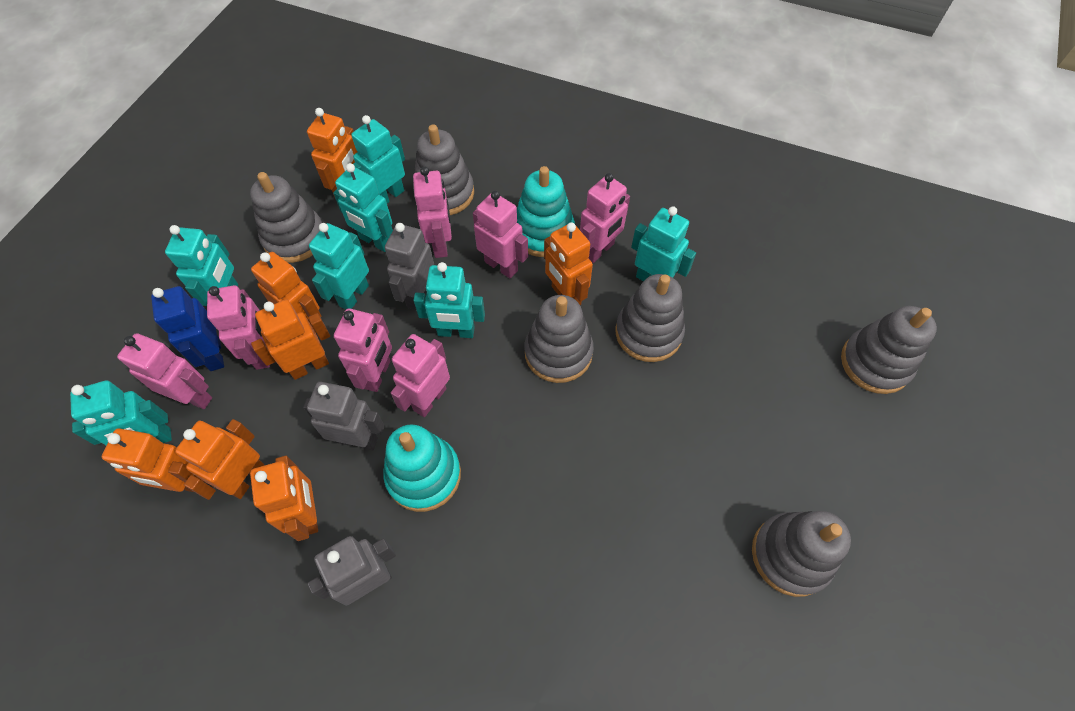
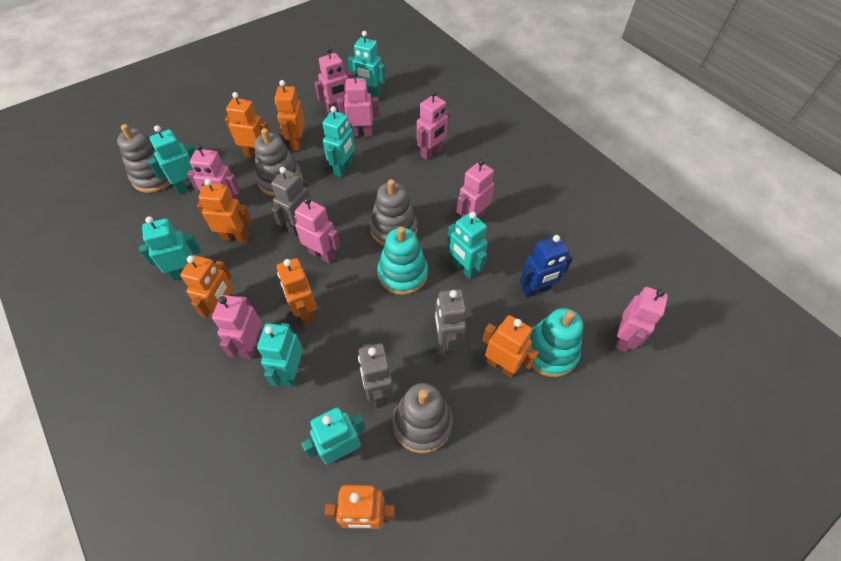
grey stacking toy: 6 -> 4
pink robot: 7 -> 8

